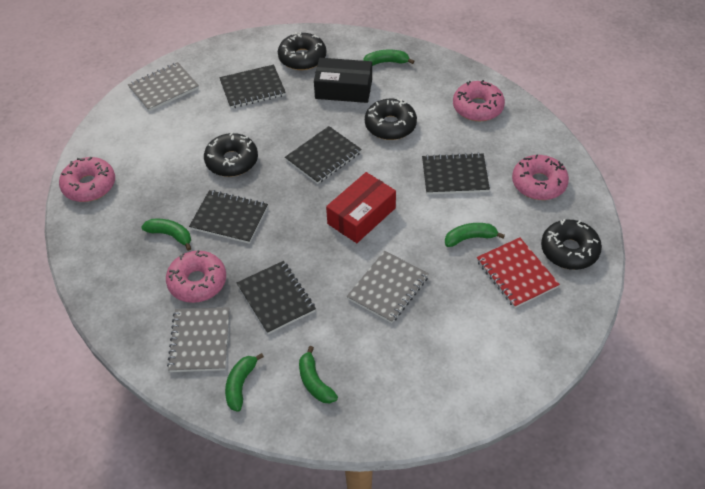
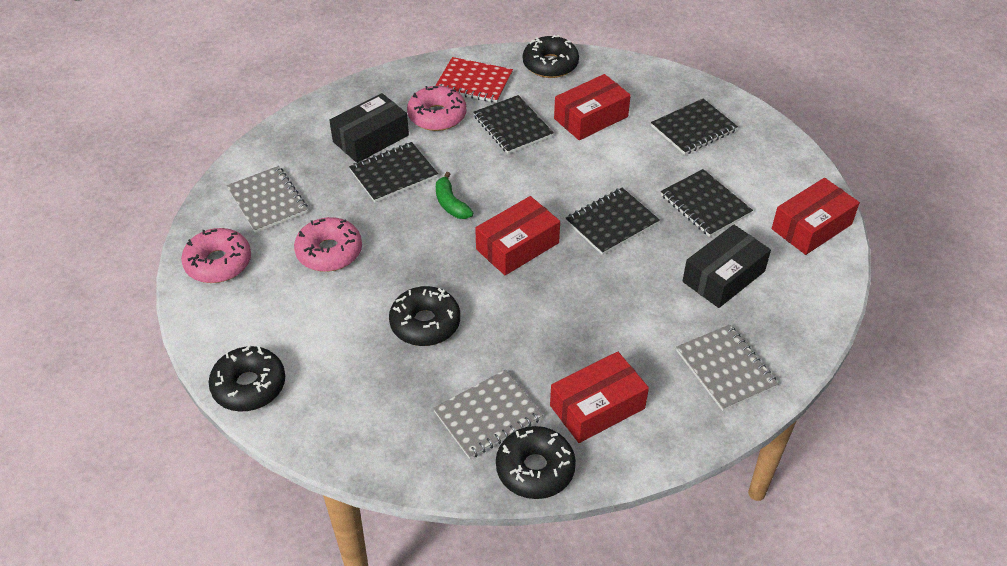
black box: 1 -> 2
green banana: 5 -> 1
pink donut: 4 -> 3
red box: 1 -> 4

